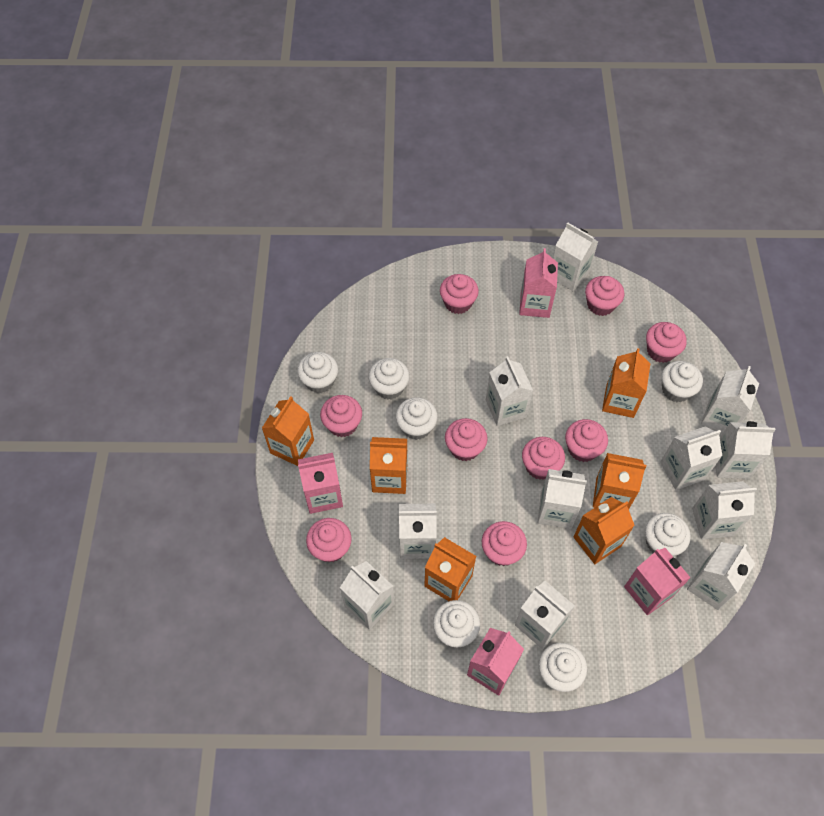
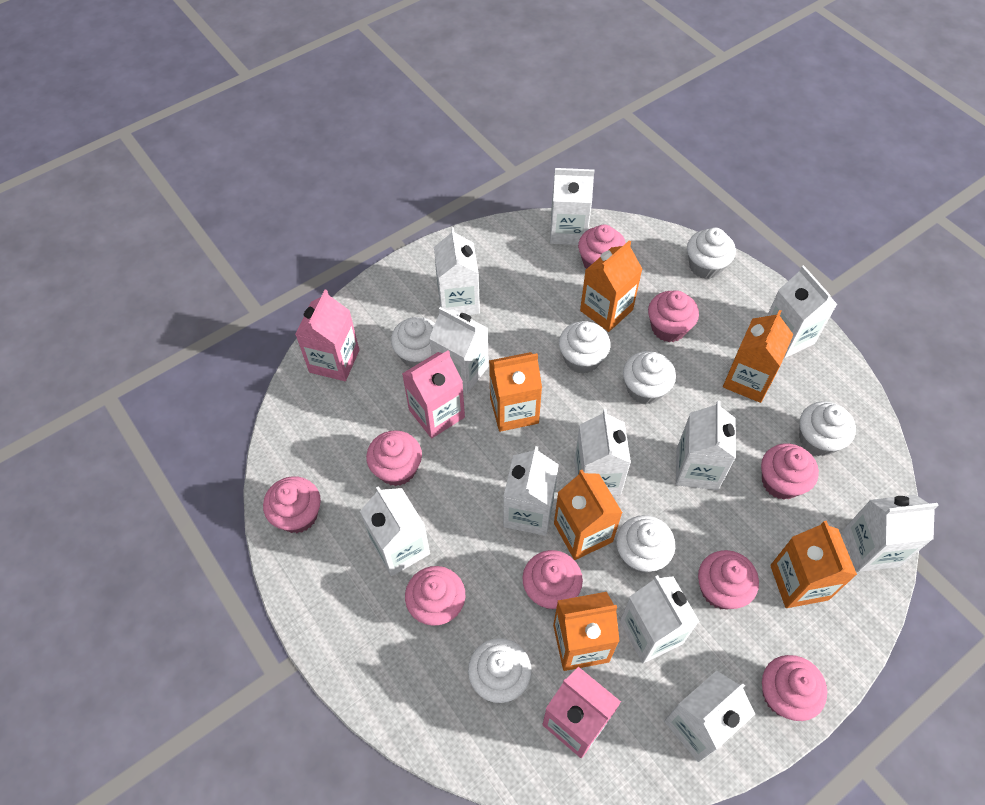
pink carton: 4 -> 3

